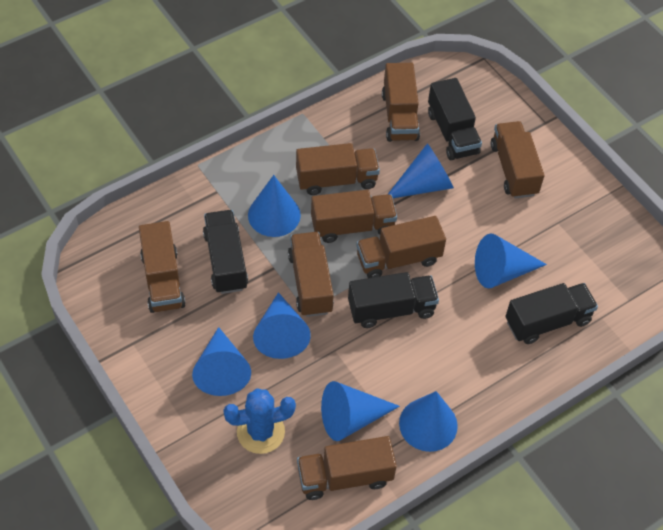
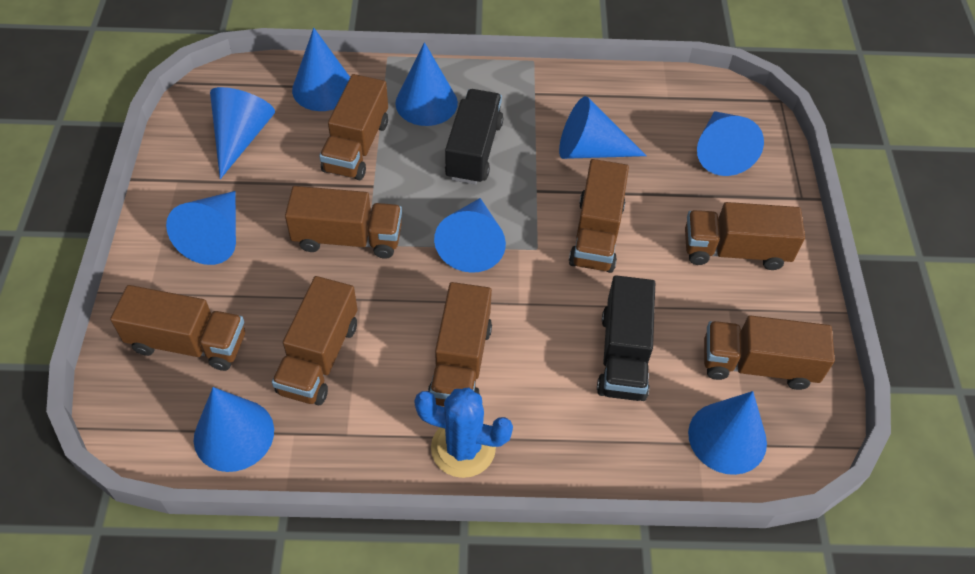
black truck: 4 -> 2
blue cone: 7 -> 9

